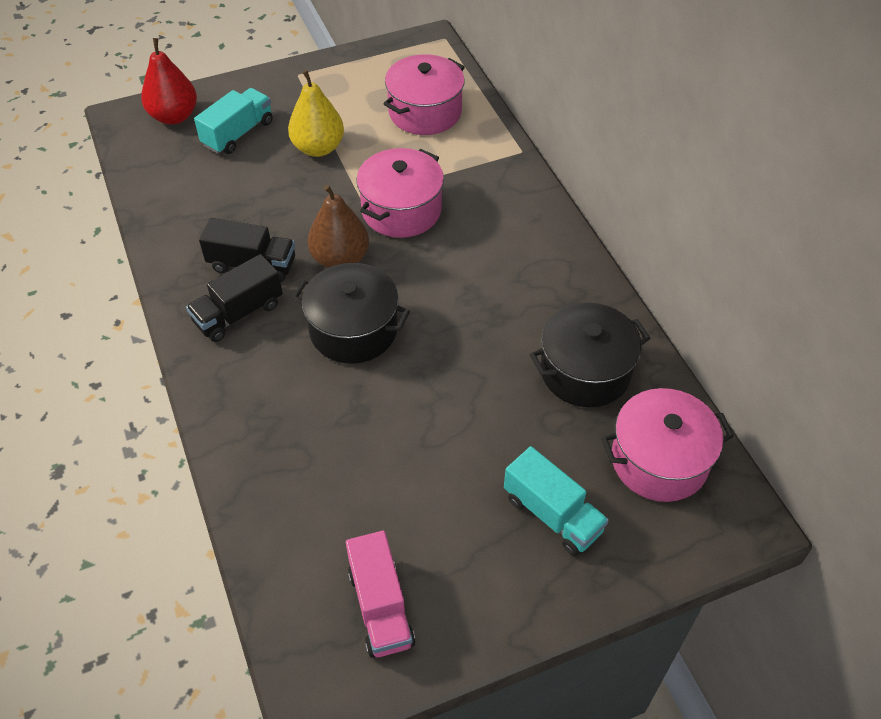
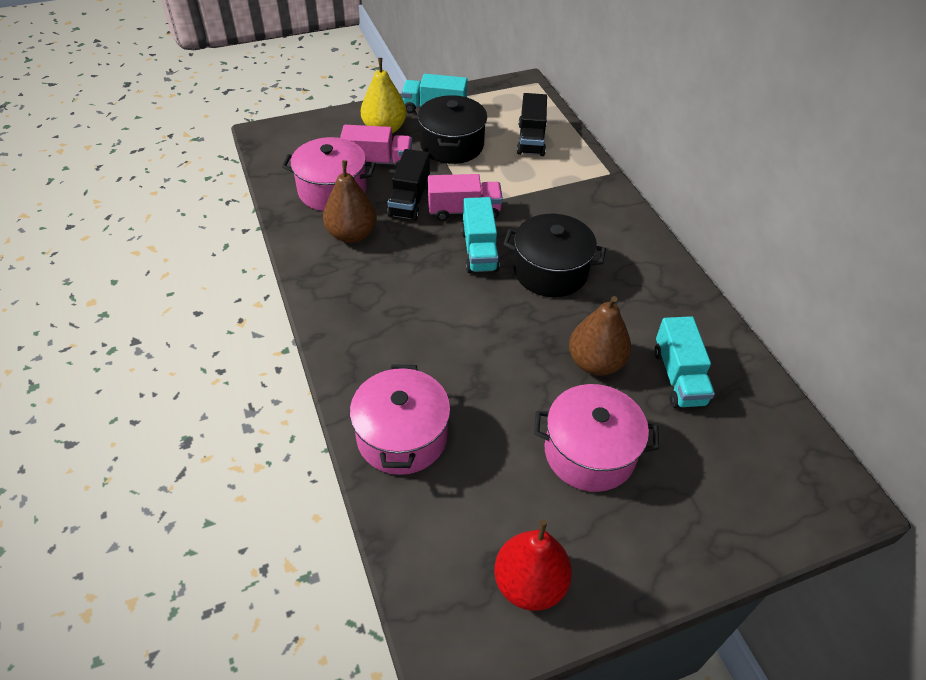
brown pear: 1 -> 2
pink truck: 1 -> 2
turquoise truck: 2 -> 3

